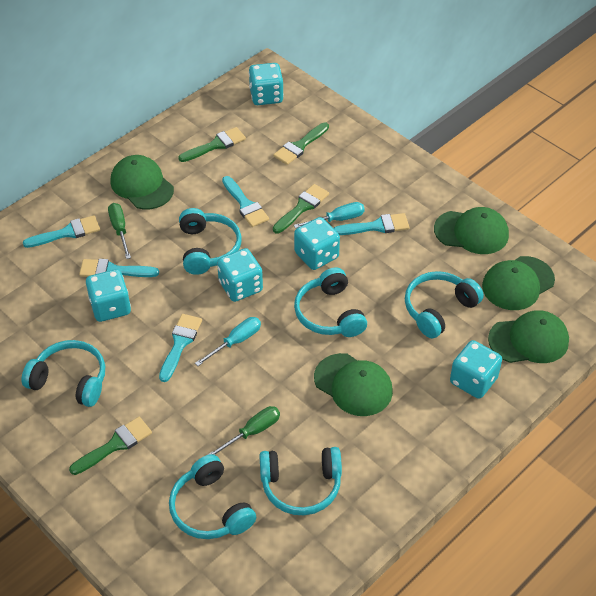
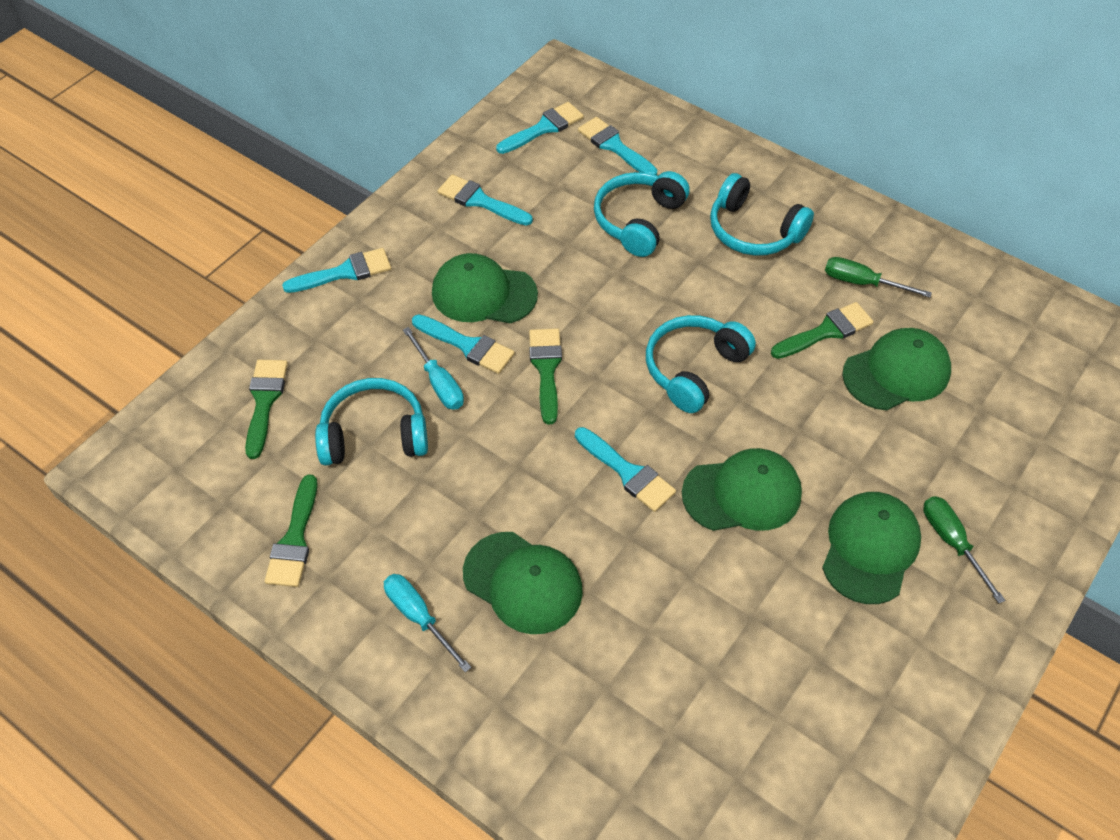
turquoise brush: 5 -> 6
turquoise dice: 5 -> 0
turquoise headphones: 6 -> 4

